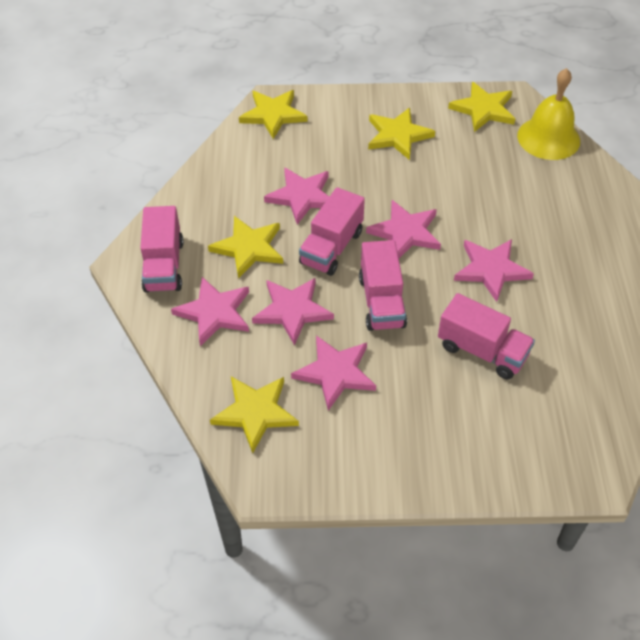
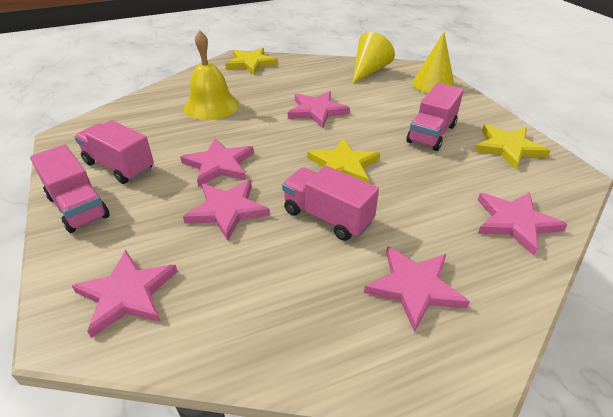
yellow cone: 0 -> 2
yellow star: 5 -> 3

